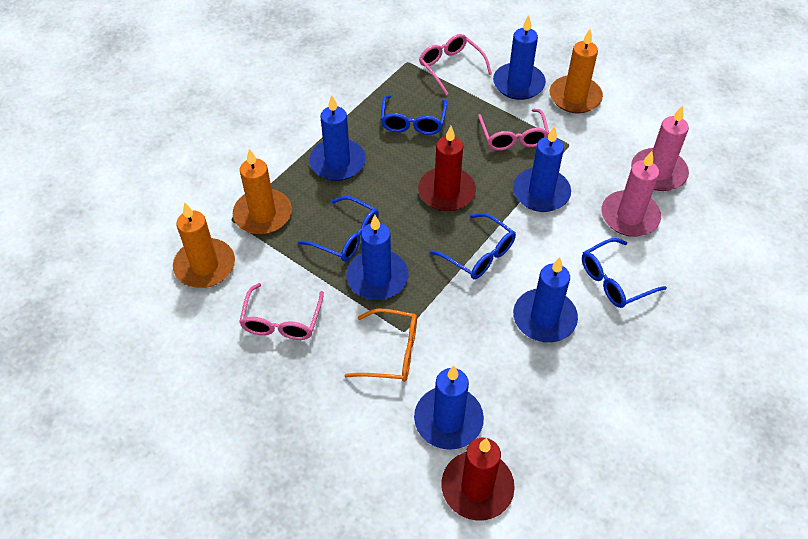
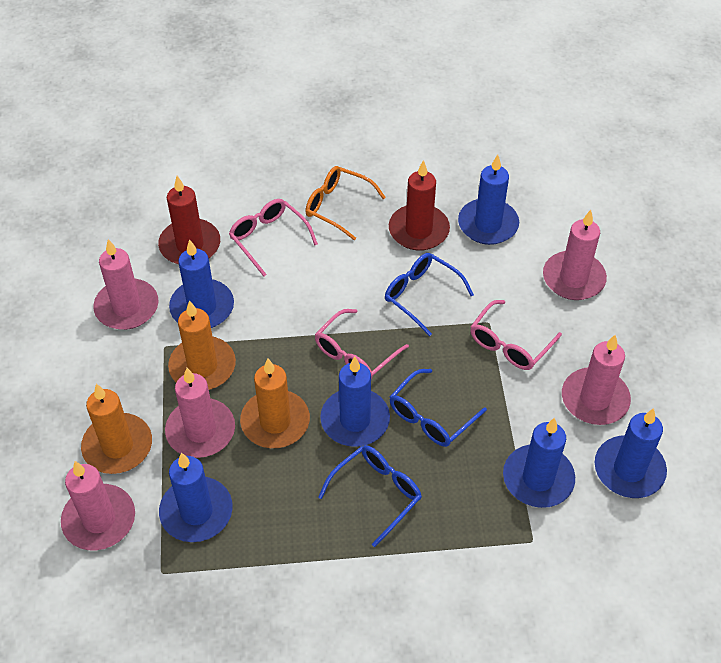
blue glasses: 4 -> 3
pink candle: 2 -> 5

